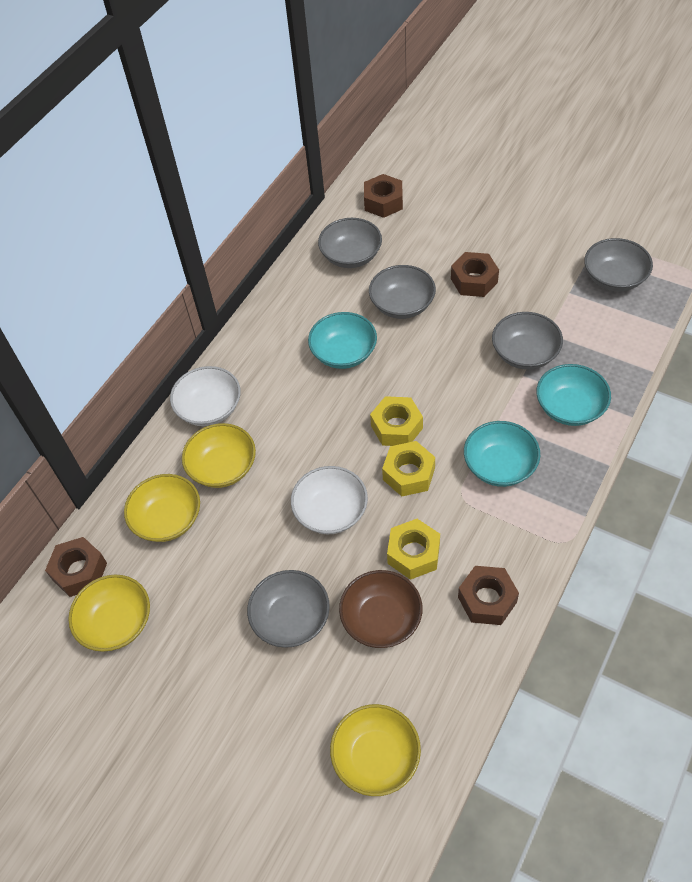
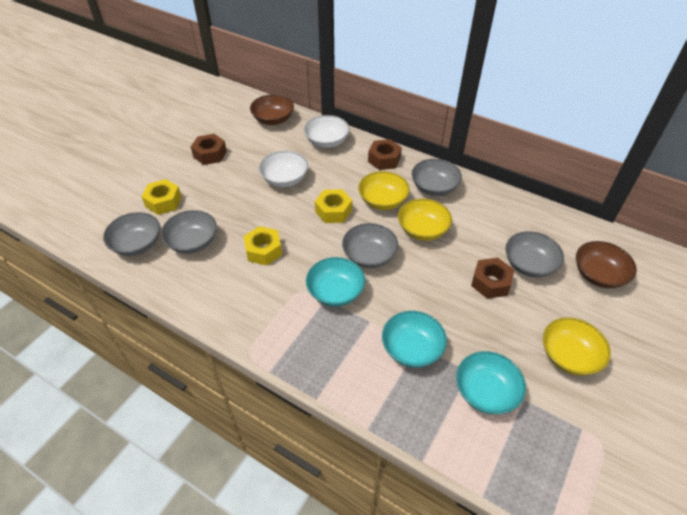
brown bowl: 1 -> 2
brown nut: 4 -> 3
yellow bowl: 4 -> 3

